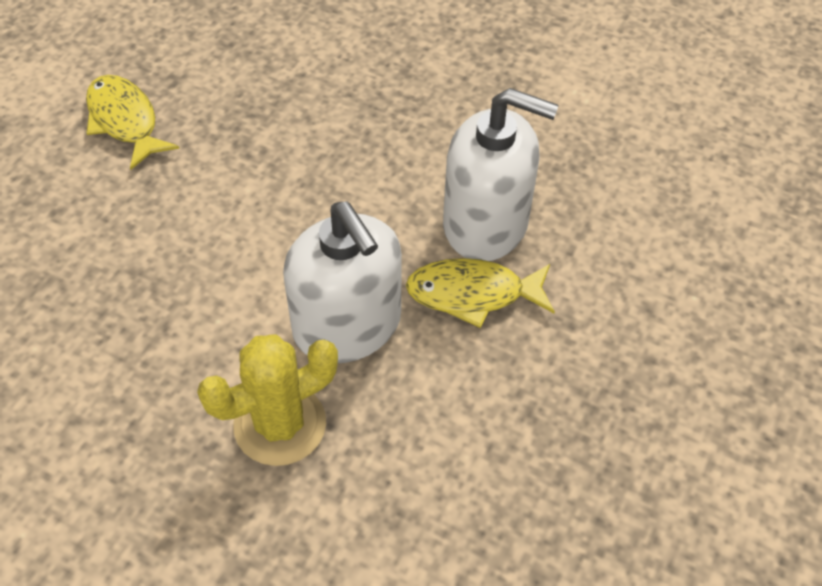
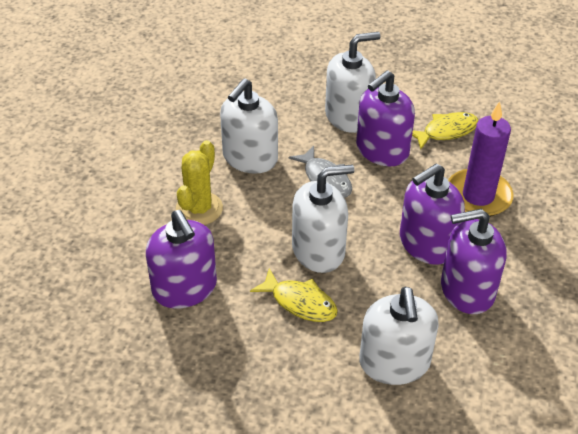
grey fish: 0 -> 1
purple candle: 0 -> 1
purple soap dispenser: 0 -> 4
white soap dispenser: 2 -> 4

